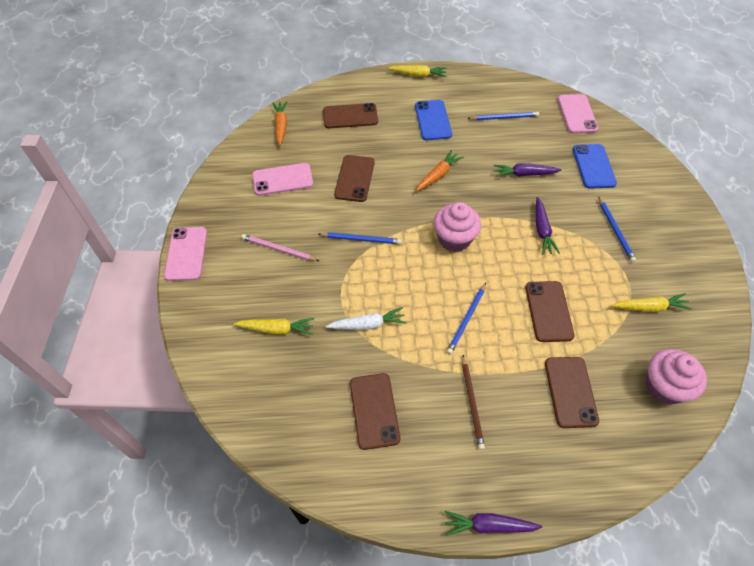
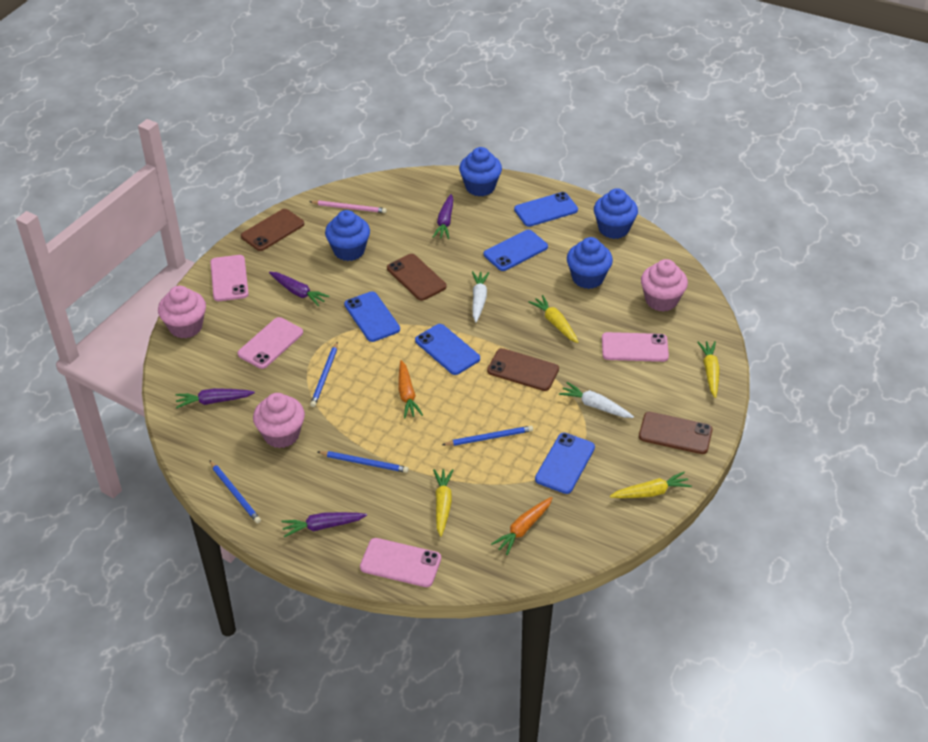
blue cupcake: 0 -> 4
blue phone: 2 -> 5
brown pencil: 1 -> 0
brown phone: 5 -> 4
pink cupcake: 2 -> 3
pink phone: 3 -> 4
purple carrot: 3 -> 4
white carrot: 1 -> 2
yellow carrot: 3 -> 4

